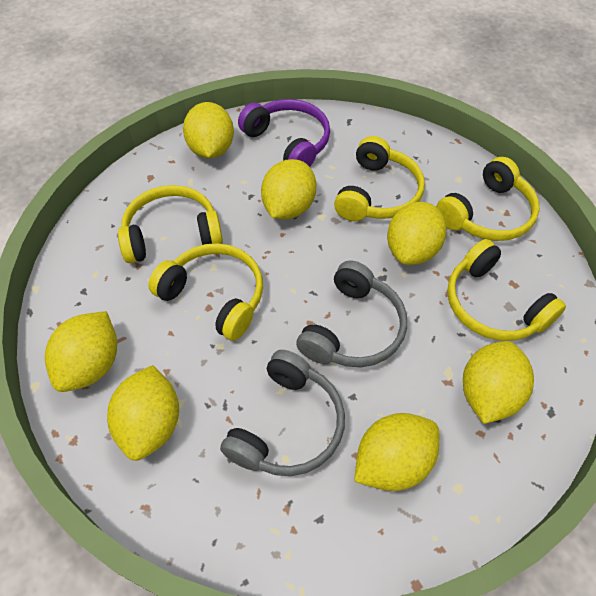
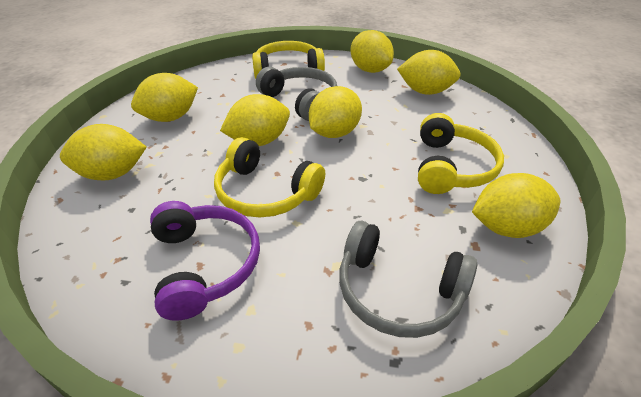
yellow headphones: 5 -> 3

